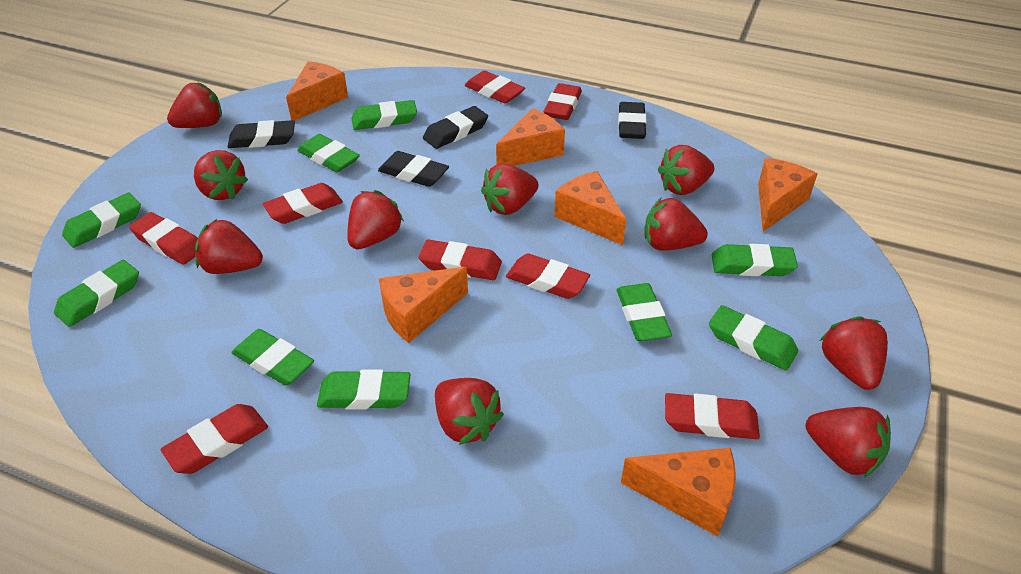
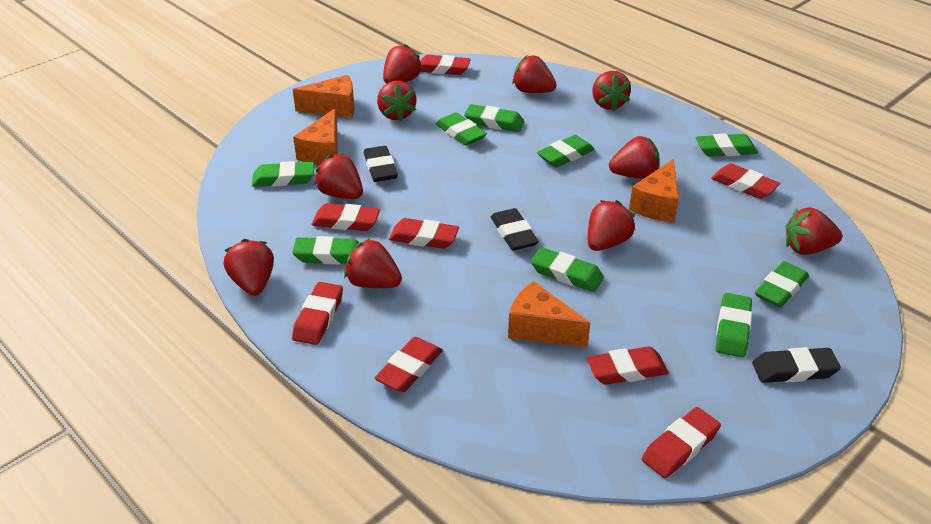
black eraser: 4 -> 3
orange cheese: 6 -> 4

